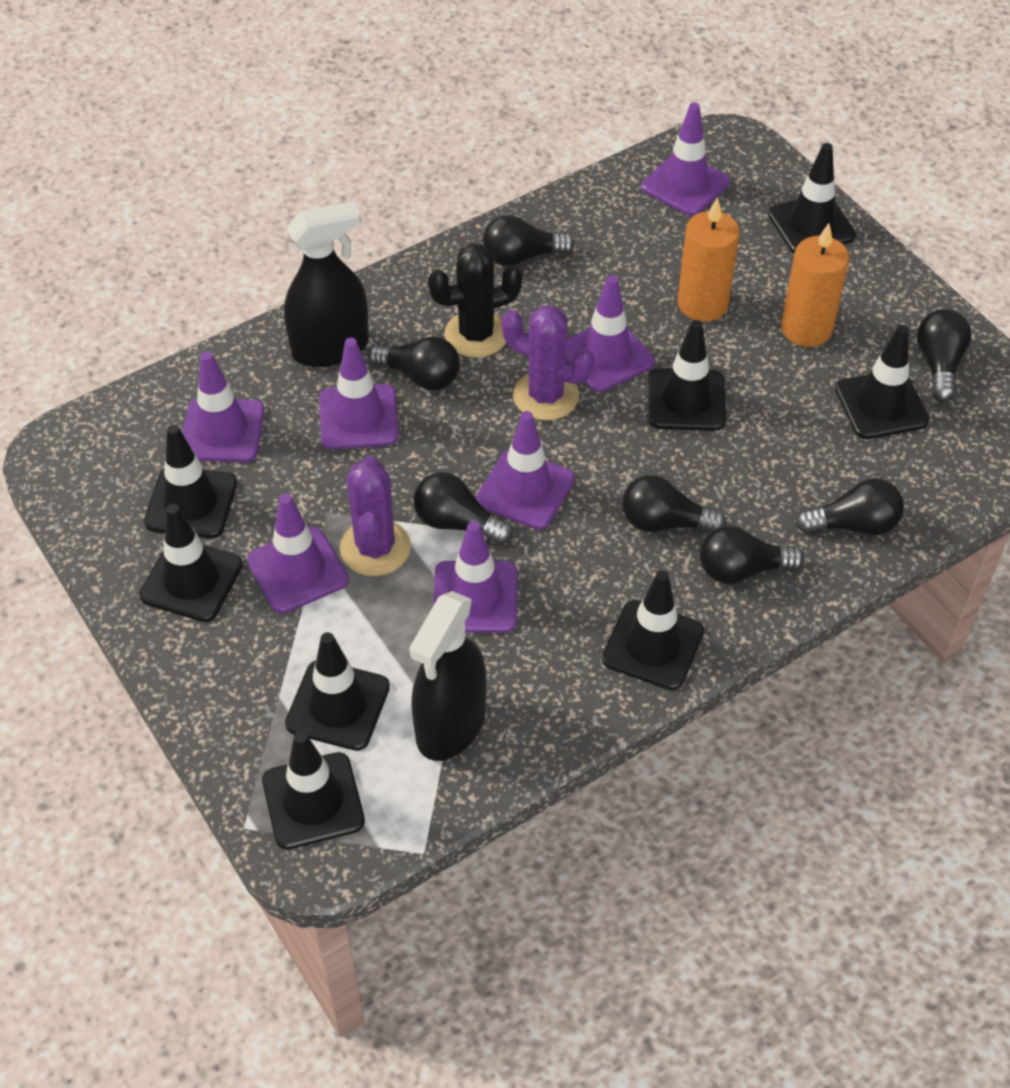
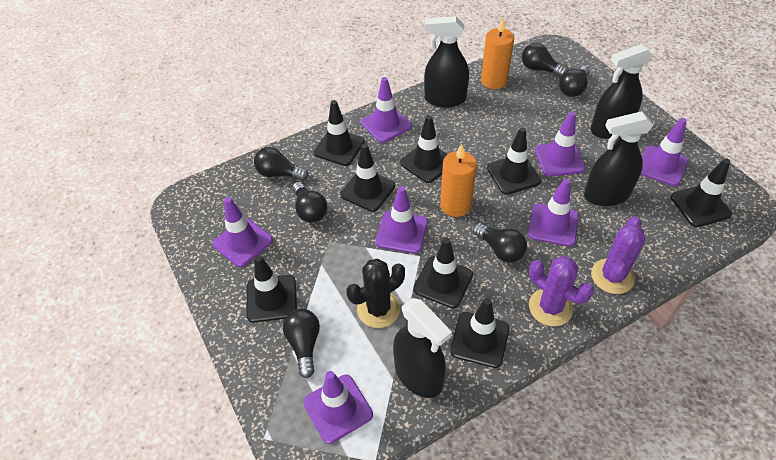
black light bulb: 7 -> 6
black spray bottle: 2 -> 4

